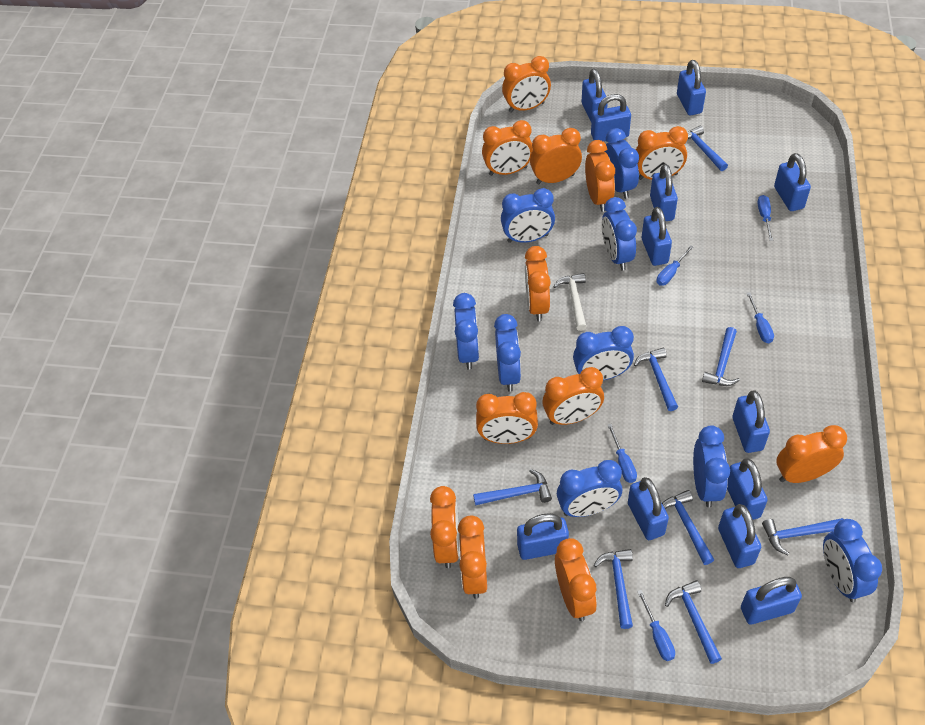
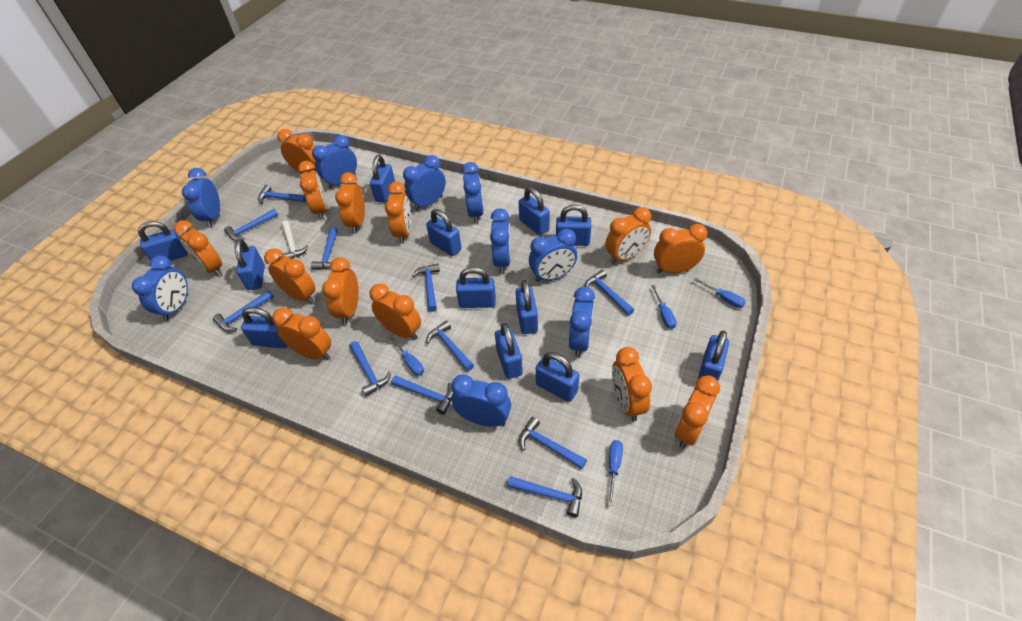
blue hammer: 8 -> 11
blue screwdriver: 5 -> 4
orange clock: 12 -> 13

